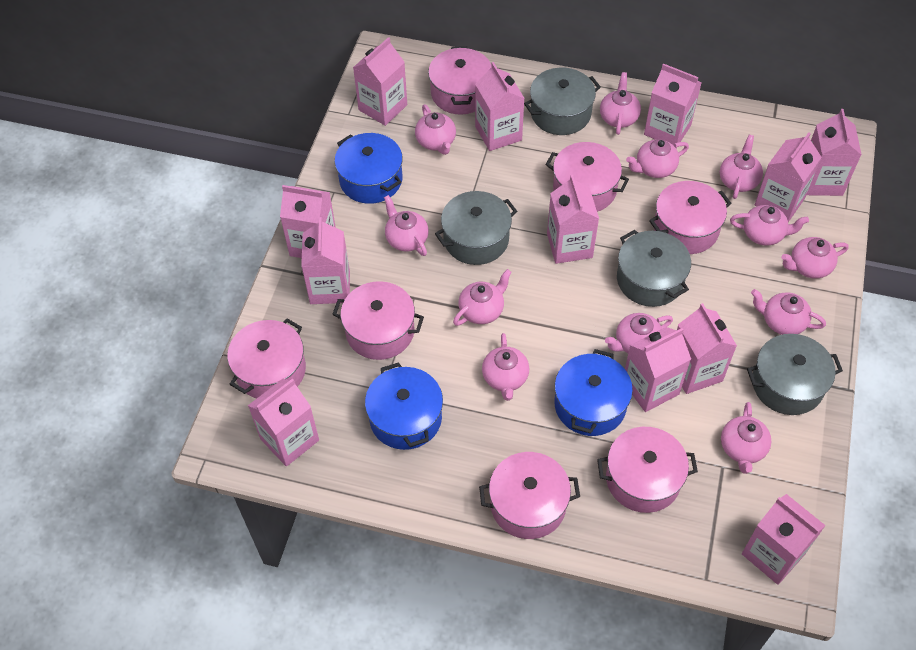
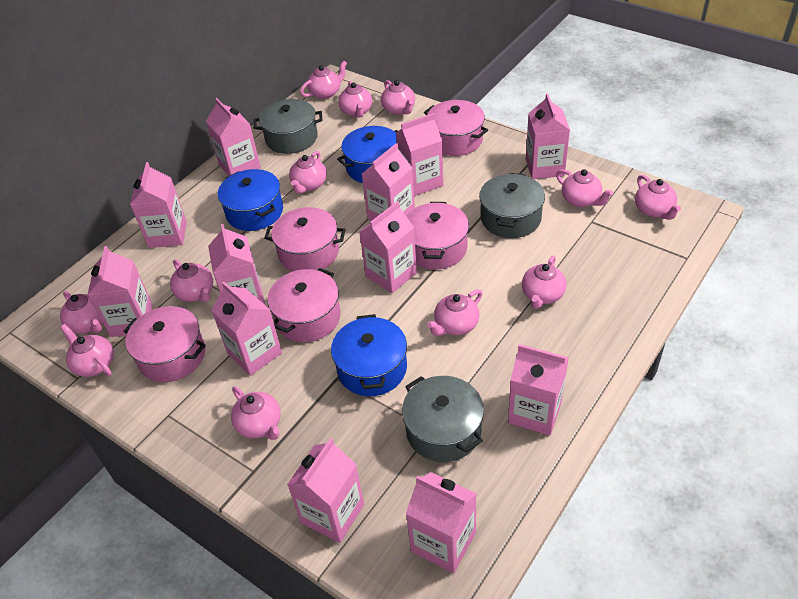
grey pot: 4 -> 3
pink pot: 7 -> 5

